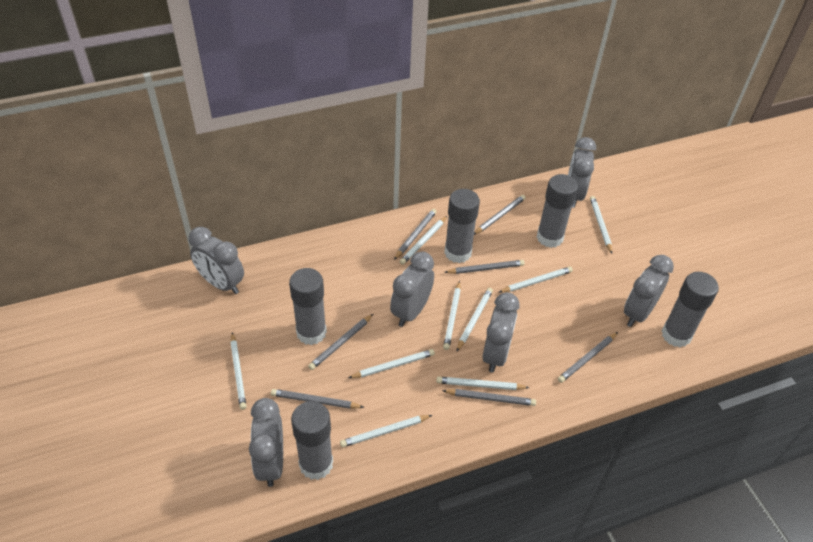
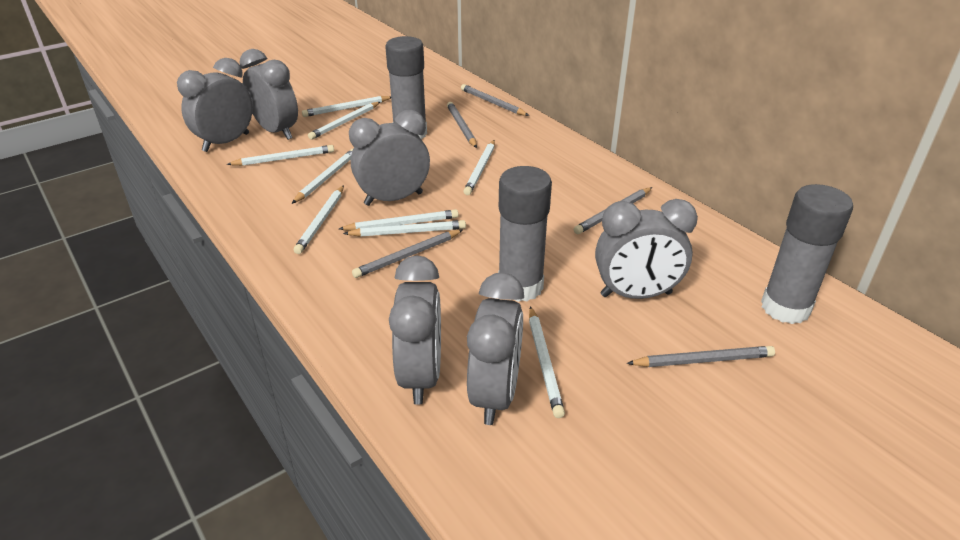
grey glue stick: 5 -> 3
grey pencil: 7 -> 5

